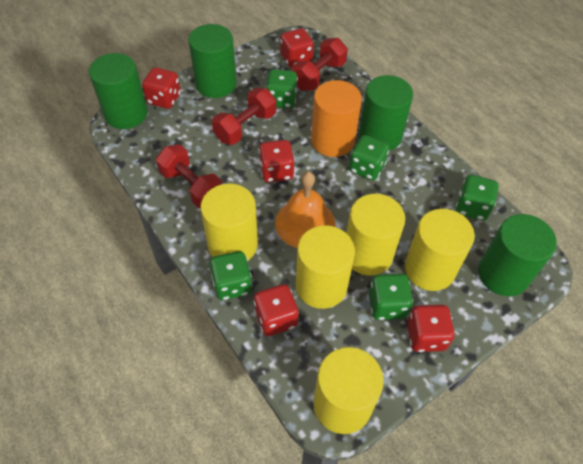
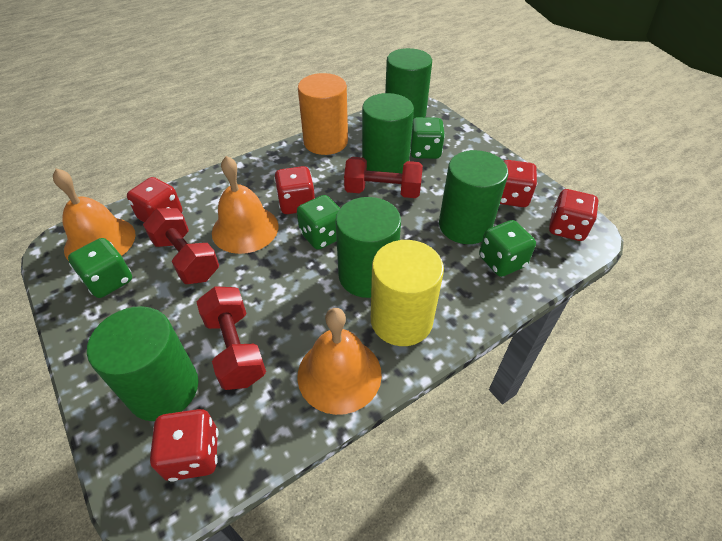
green cylinder: 4 -> 5
green dice: 5 -> 4
orange bell: 1 -> 3
yellow cylinder: 5 -> 1

